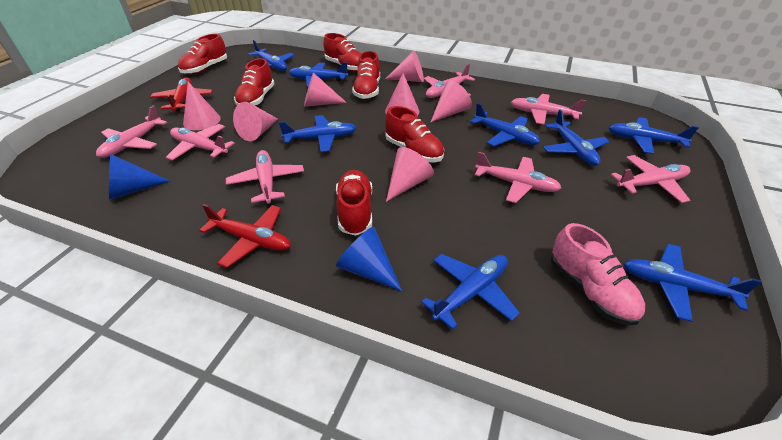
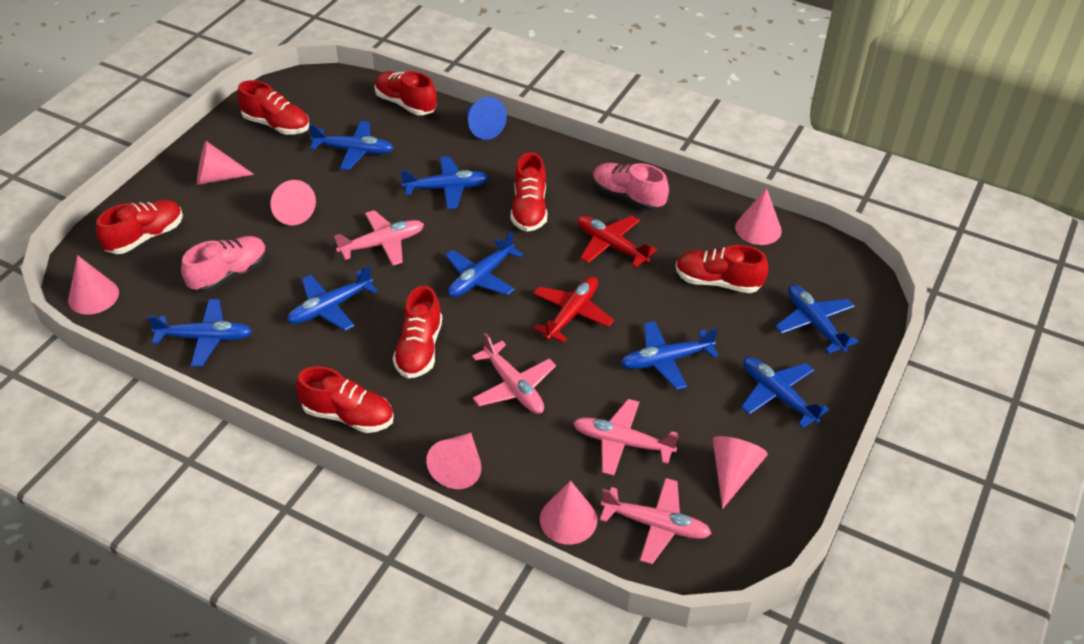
blue cone: 2 -> 1
pink plane: 7 -> 4
pink shoe: 1 -> 2
red shoe: 6 -> 7

